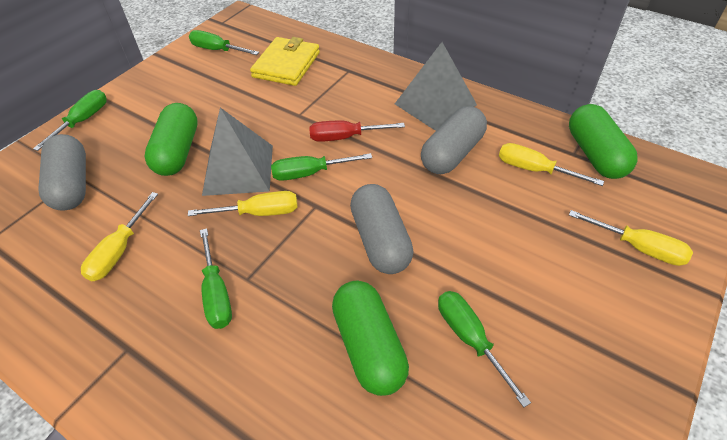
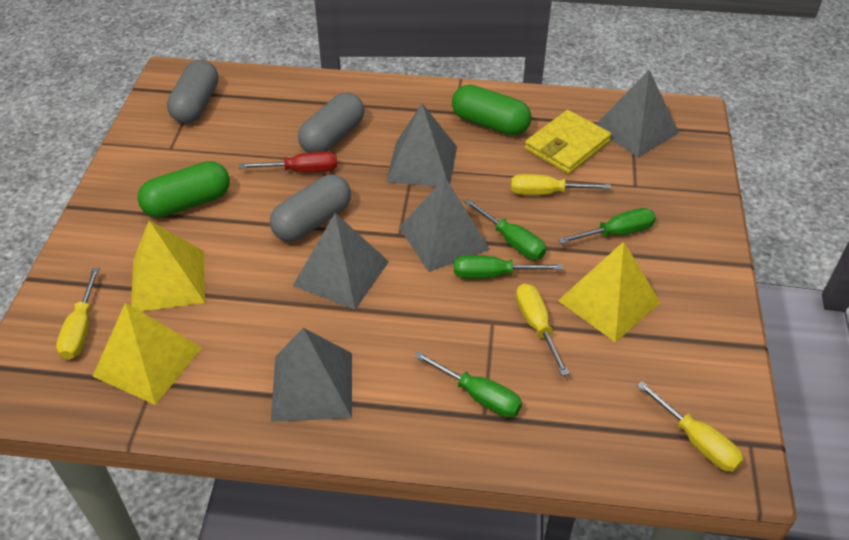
green capsule: 3 -> 2
green screwdriver: 5 -> 4
grey pyramid: 2 -> 5
yellow pyramid: 0 -> 3

